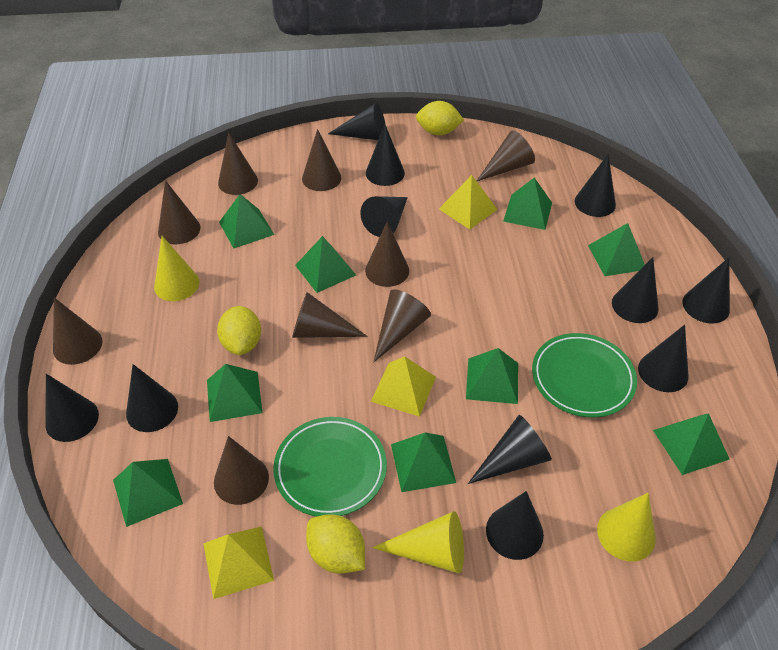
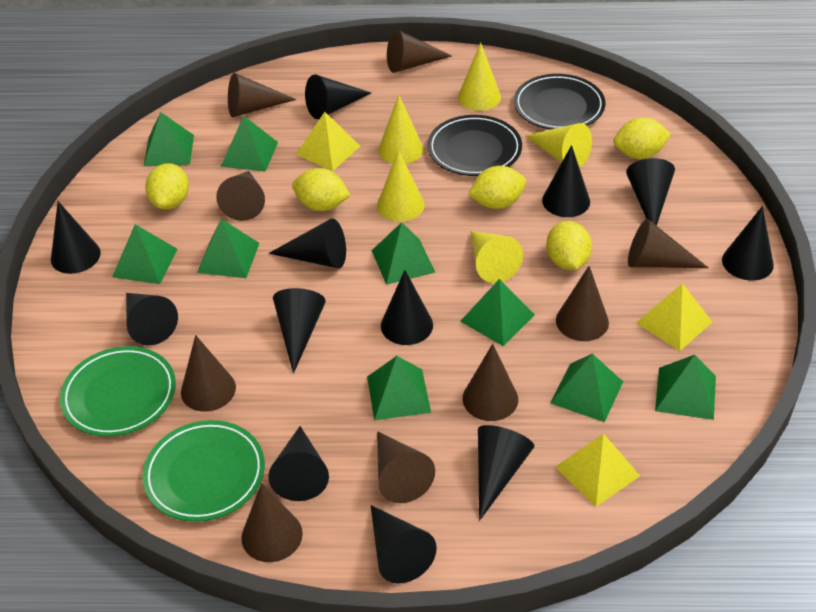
black cone: 11 -> 12
black plate: 0 -> 2
yellow cone: 3 -> 5
yellow lemon: 3 -> 5

